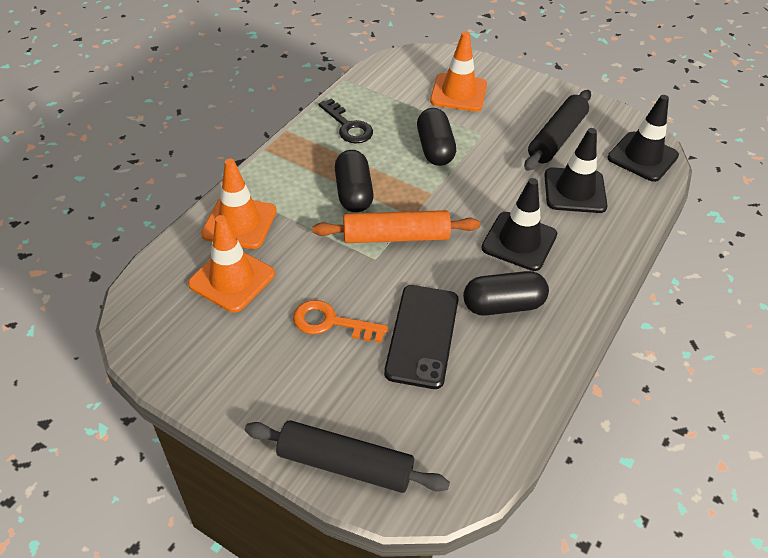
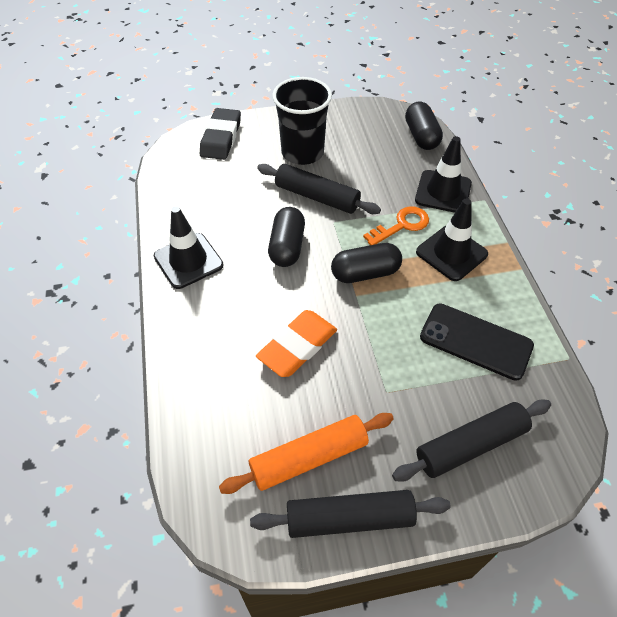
black cup: 0 -> 1
black eraser: 0 -> 1
black key: 1 -> 0
black rolling pin: 2 -> 3
orange eraser: 0 -> 1
orange traffic cone: 3 -> 0

